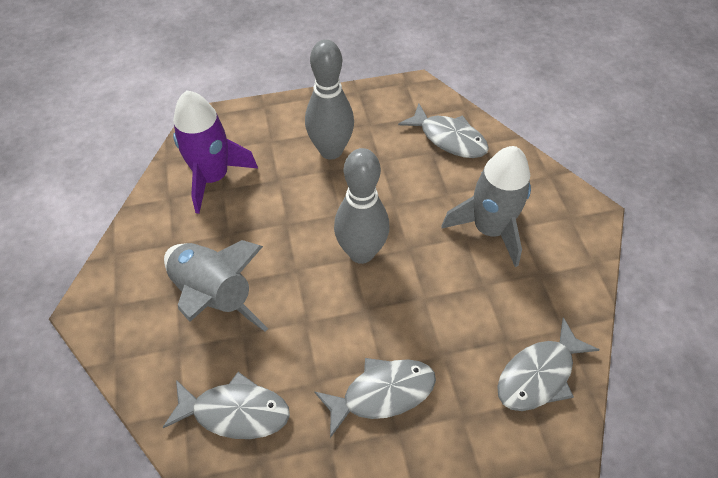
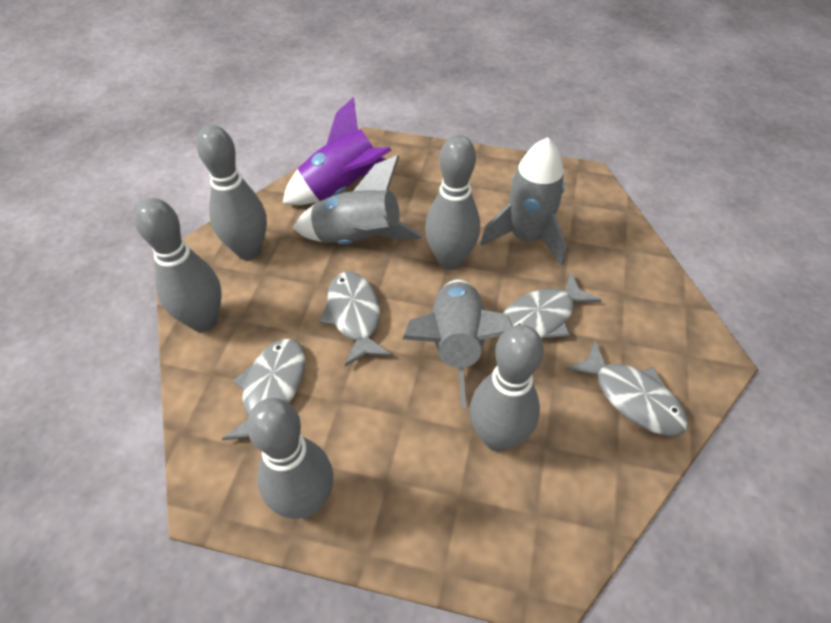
grey bowling pin: 2 -> 5
grey rocket: 2 -> 3

